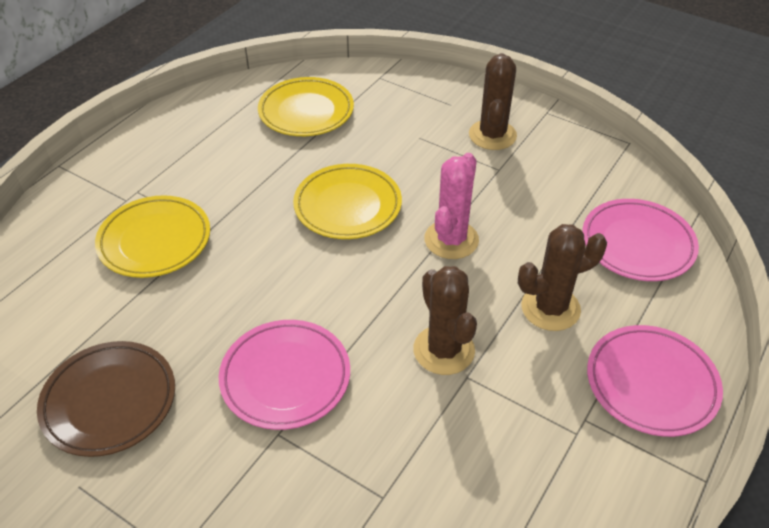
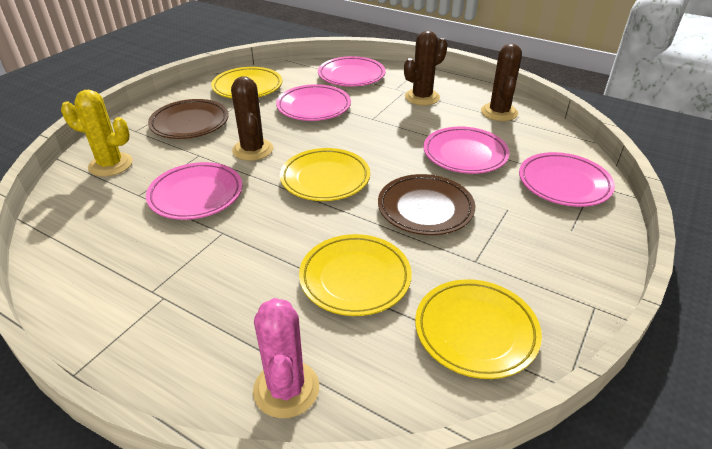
brown plate: 1 -> 2
pink plate: 3 -> 5
yellow cactus: 0 -> 1
yellow plate: 3 -> 4

